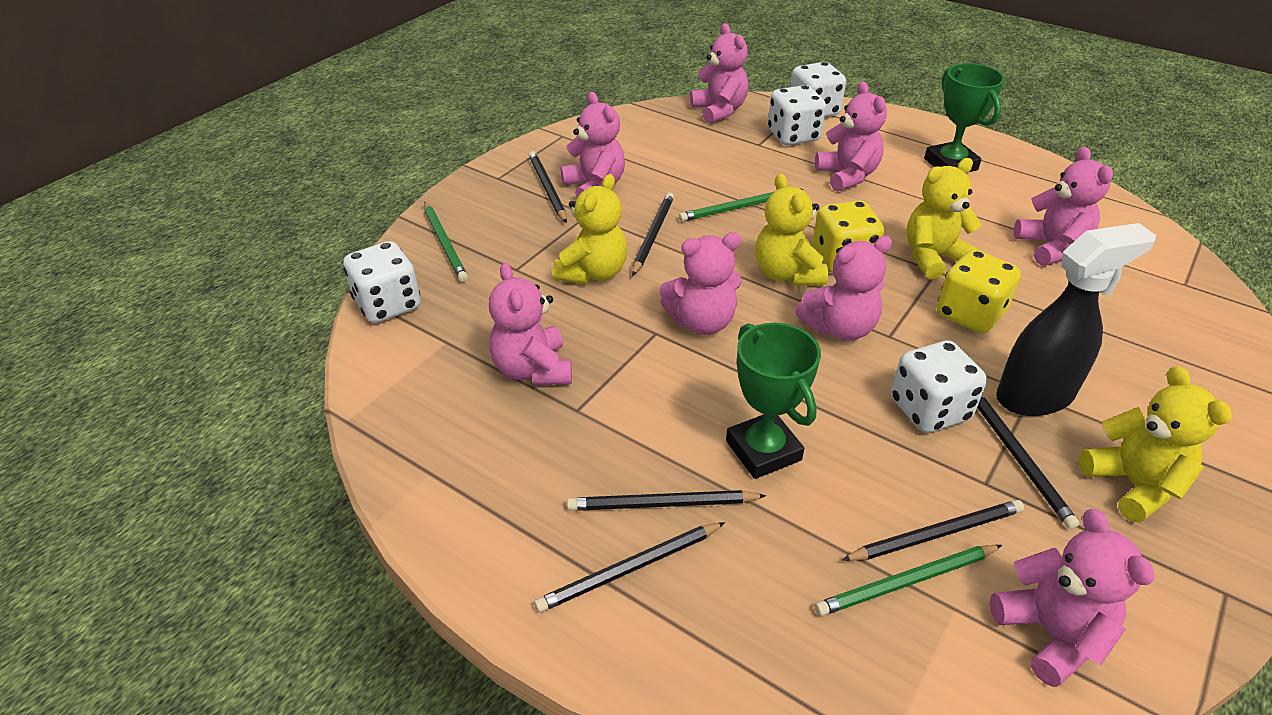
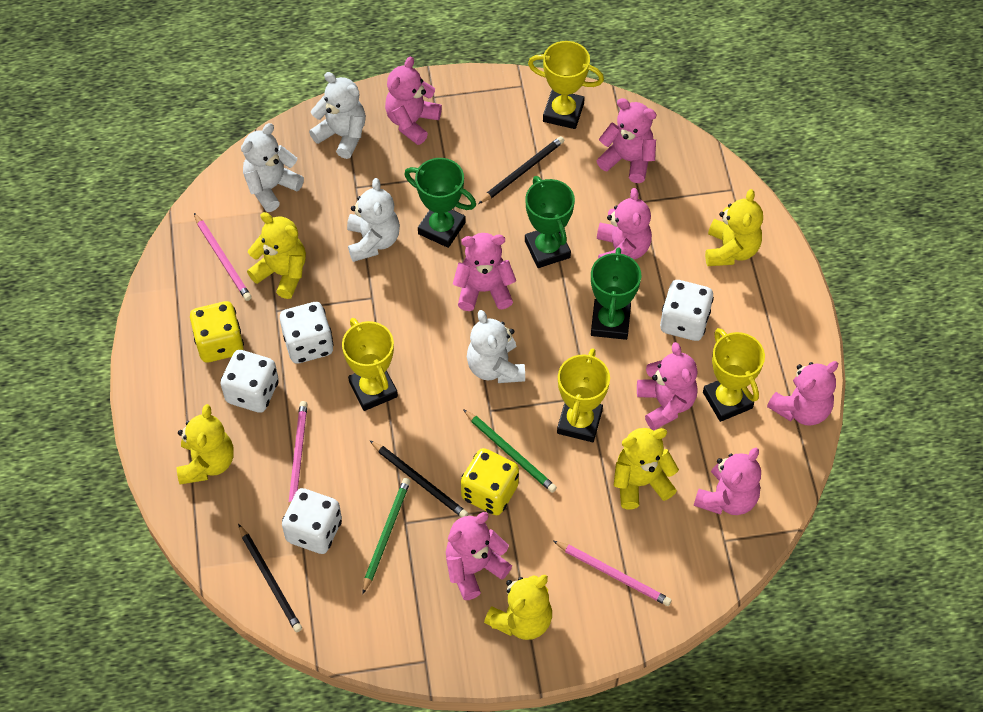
black pencil: 6 -> 3
black spray bottle: 1 -> 0
green pencil: 3 -> 2
green trophy: 2 -> 3
pink pencil: 0 -> 3
white teddy bear: 0 -> 4
yellow teddy bear: 4 -> 5
yellow trophy: 0 -> 4

